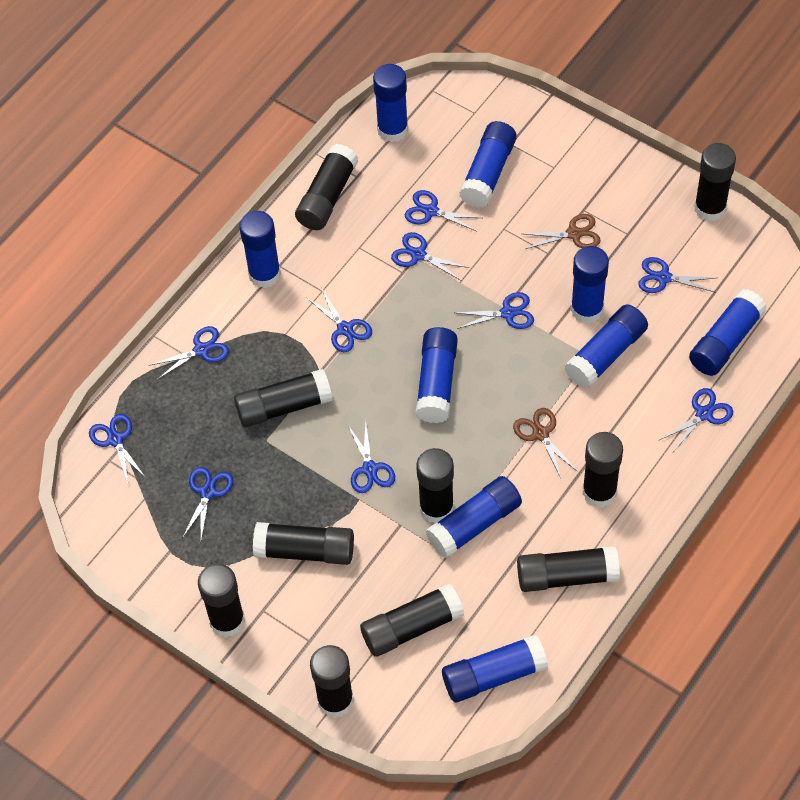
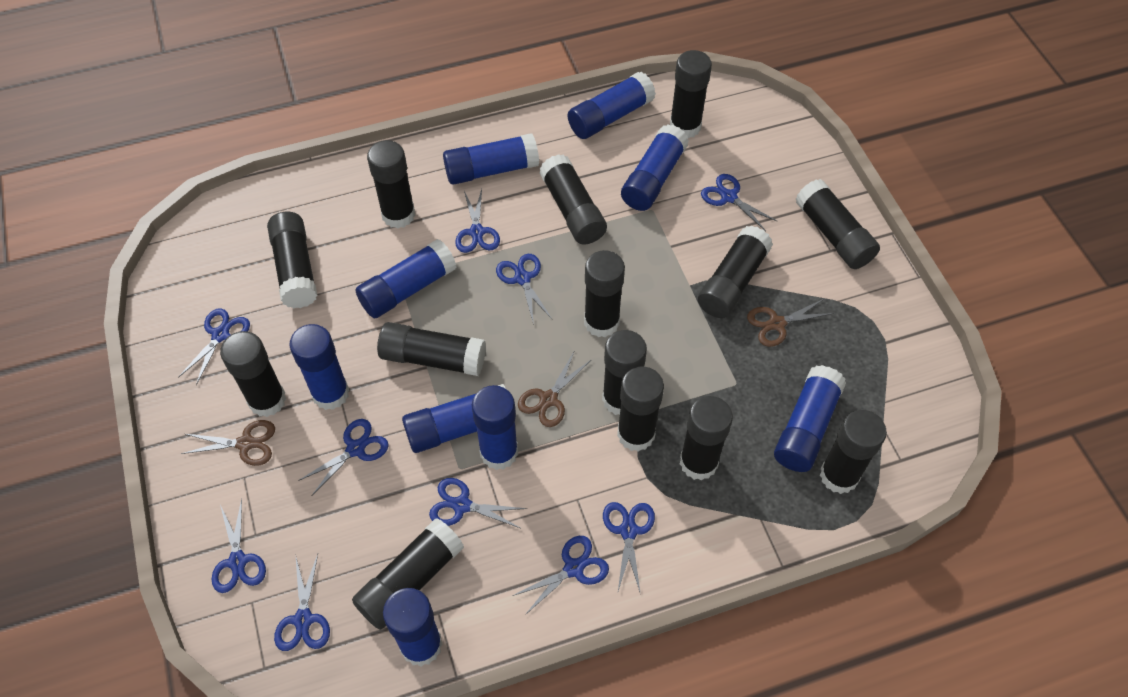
black glue stick: 10 -> 14
brown scissors: 2 -> 3

